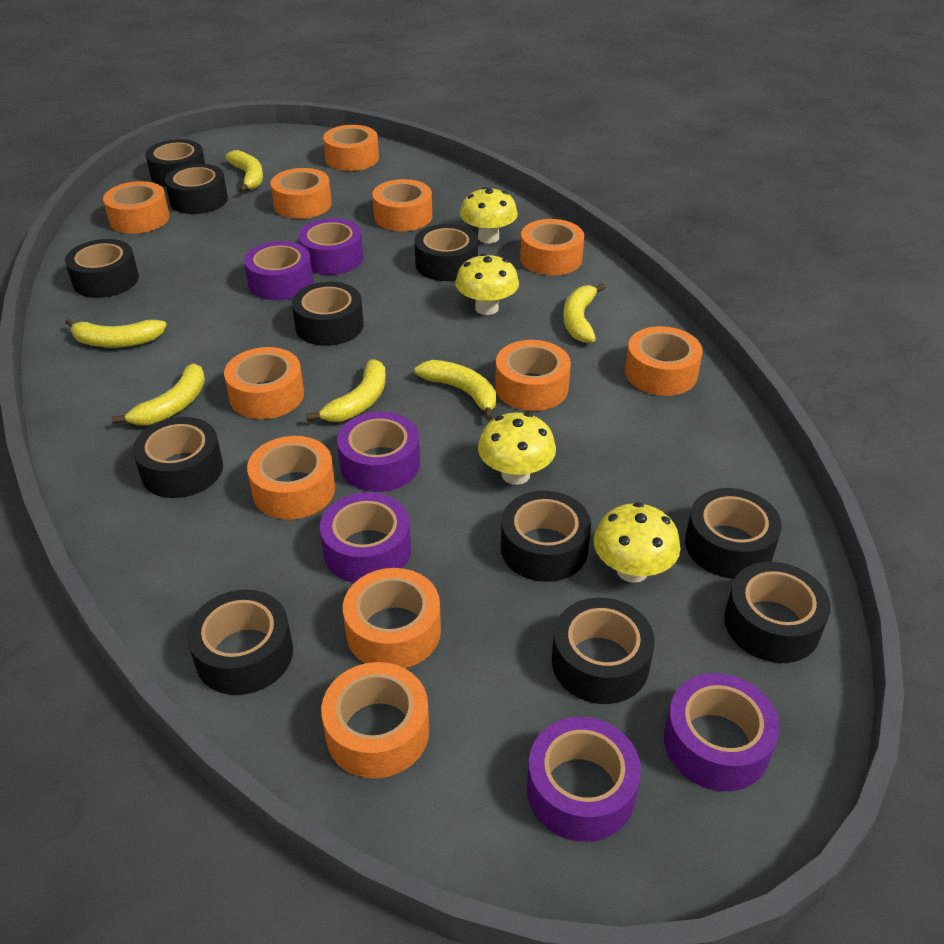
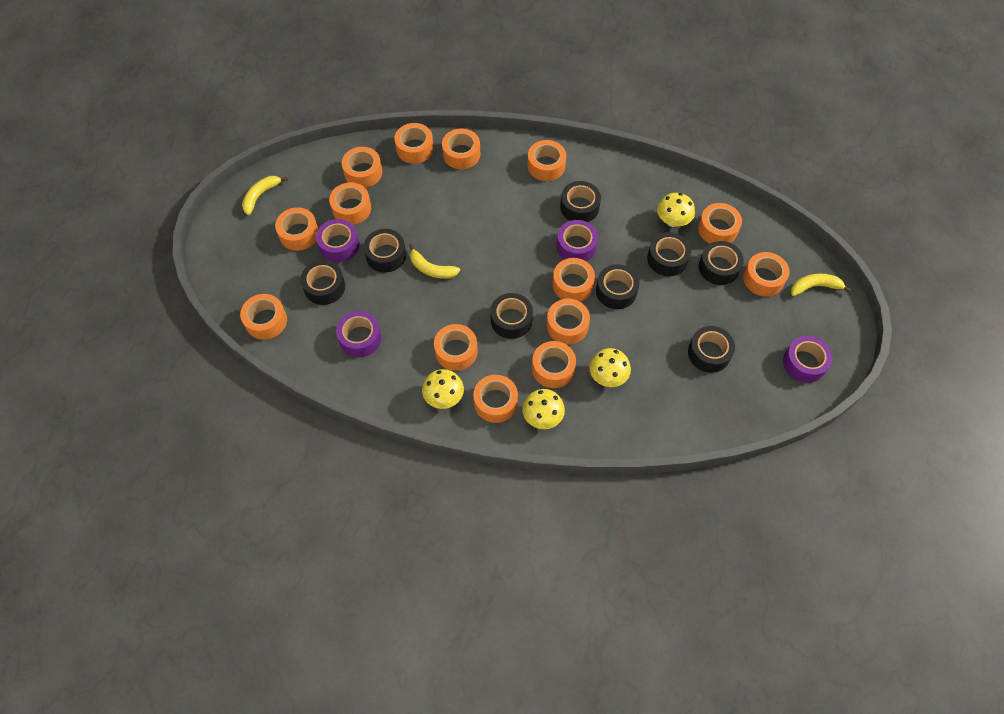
black tape: 11 -> 8
orange tape: 11 -> 14
purple tape: 6 -> 4
yellow banana: 6 -> 3

